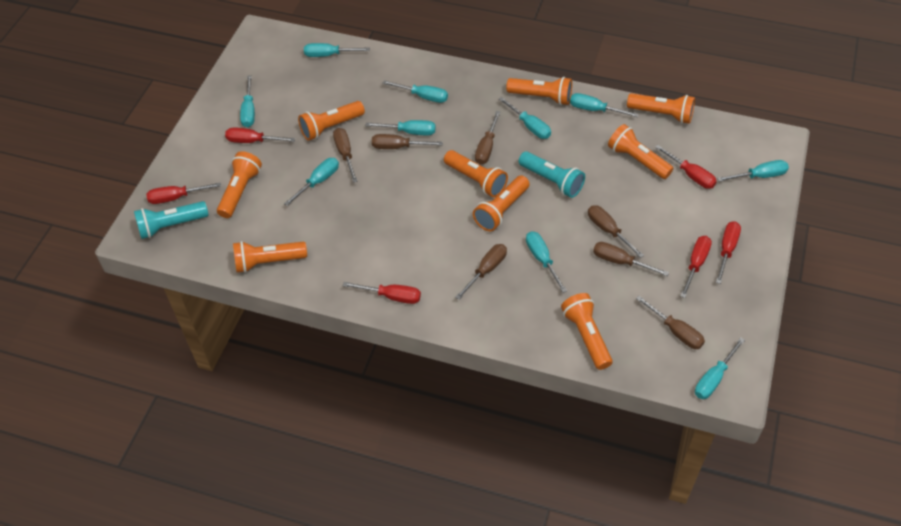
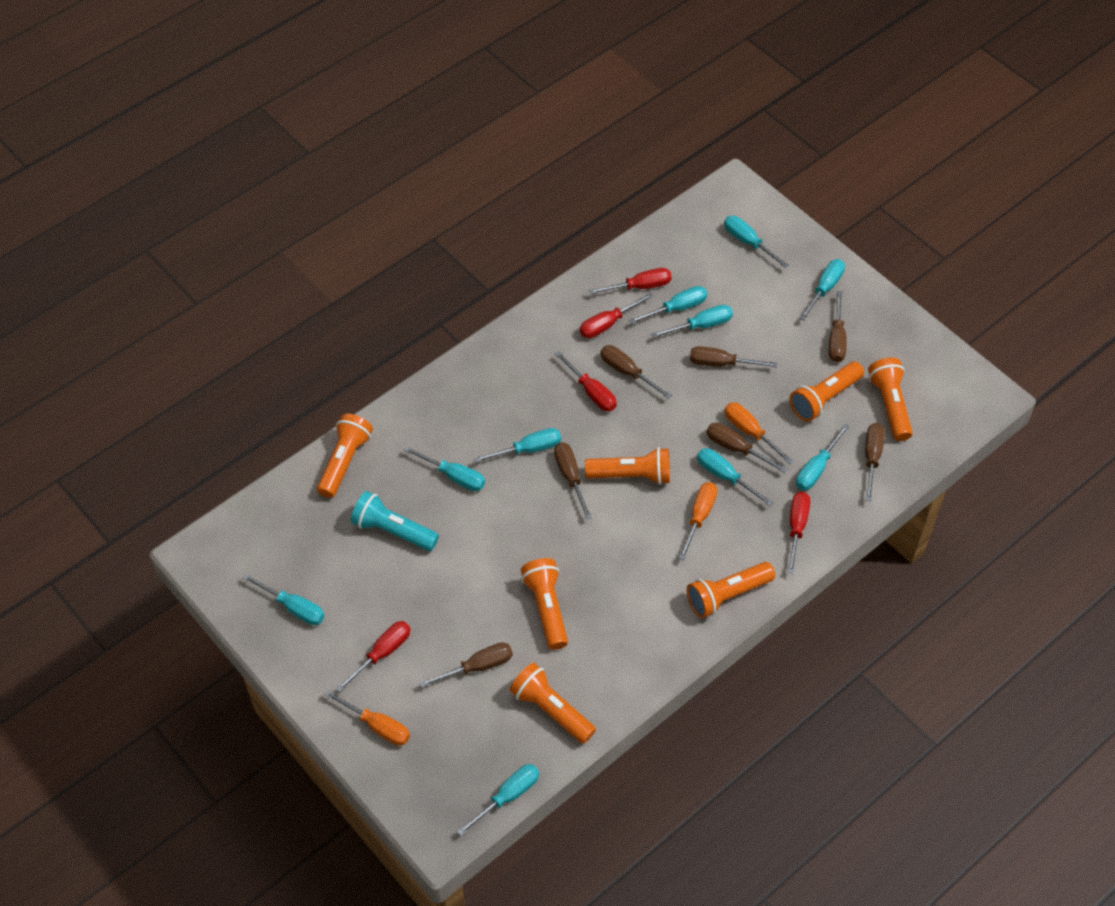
orange flashlight: 9 -> 7
orange screwdriver: 0 -> 3
red screwdriver: 6 -> 5
turquoise flashlight: 2 -> 1

